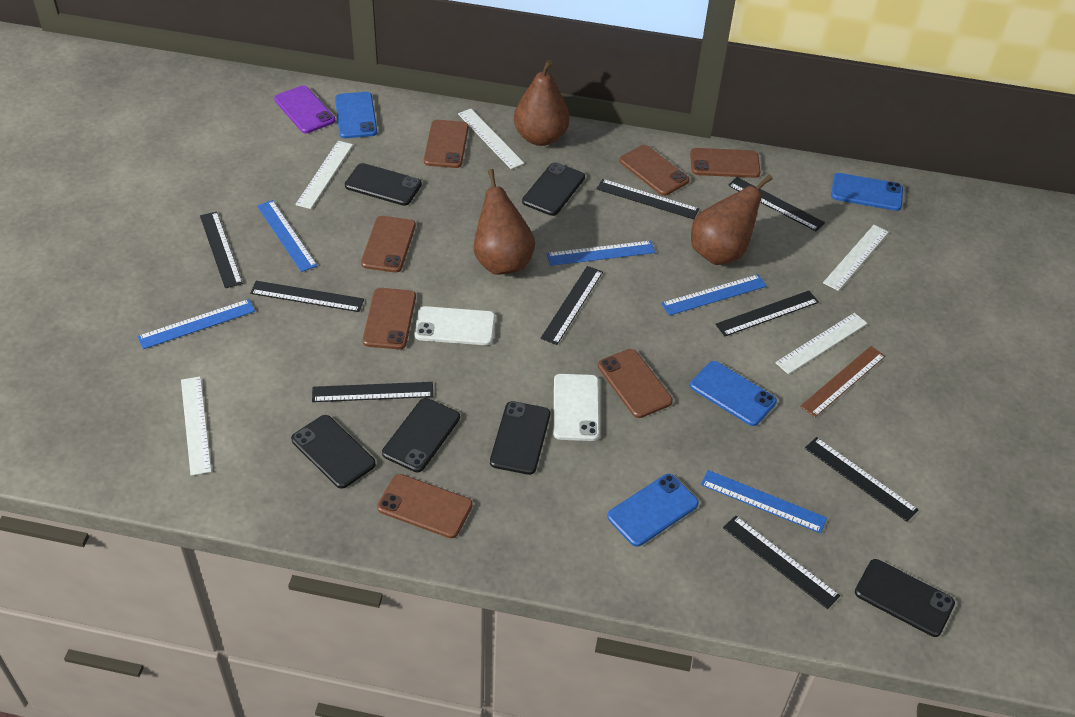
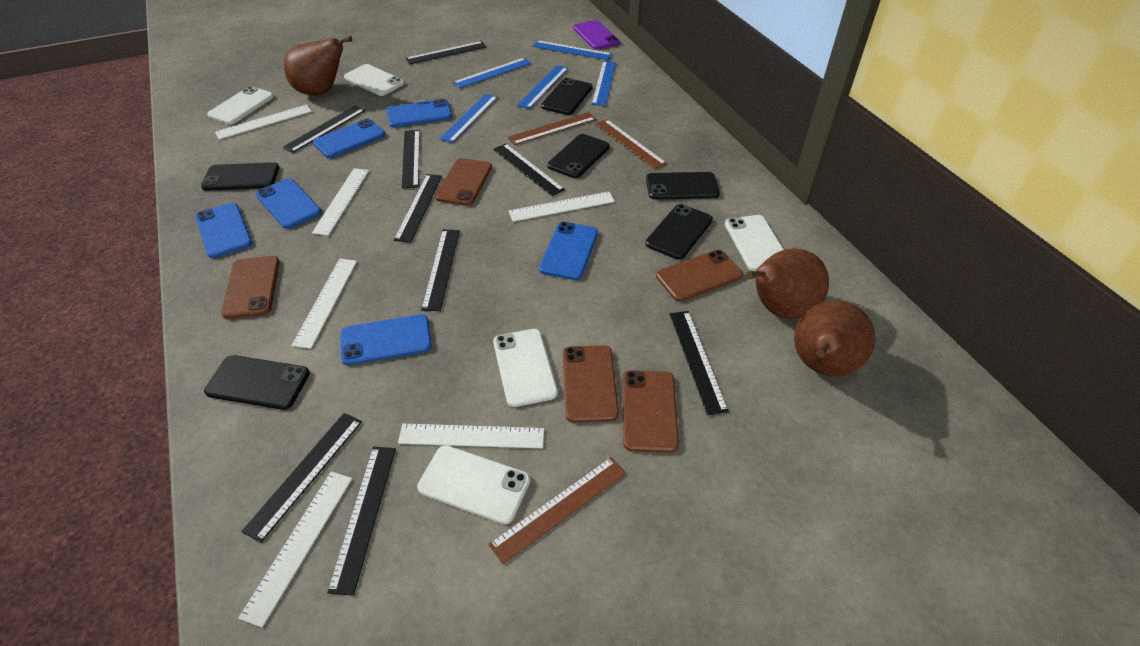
blue phone: 4 -> 6
brown phone: 7 -> 5
brown ruler: 1 -> 3
white phone: 2 -> 5
white ruler: 5 -> 6

